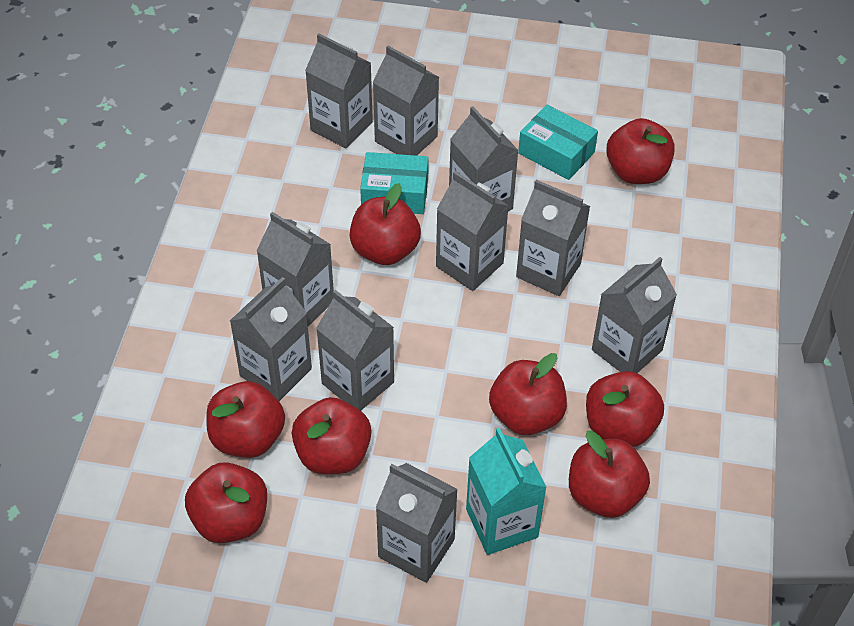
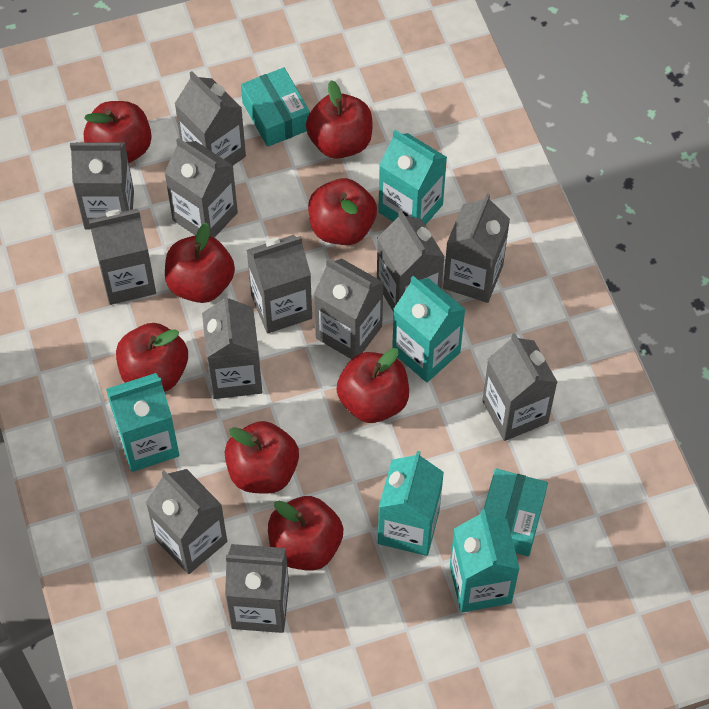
grey carton: 10 -> 12
turquoise carton: 1 -> 5

